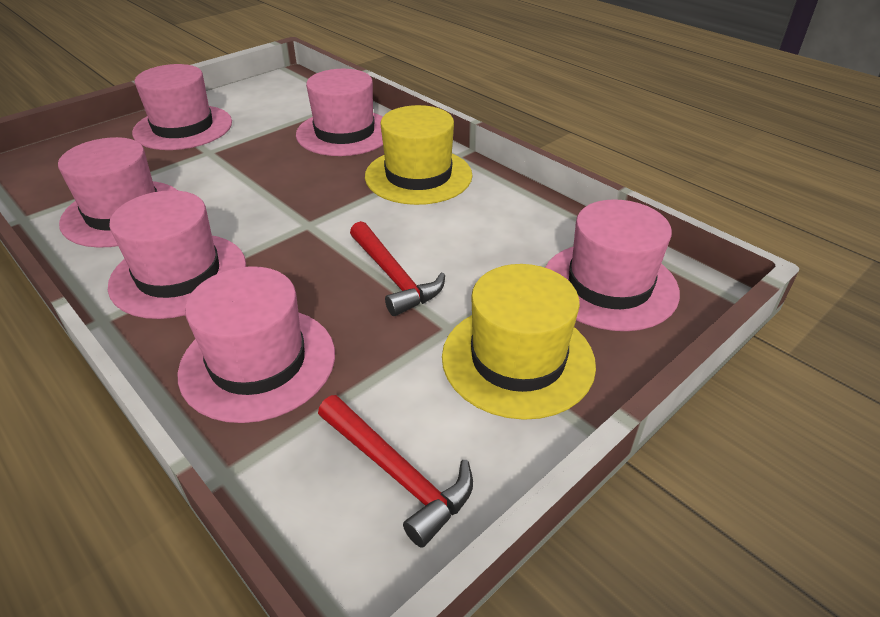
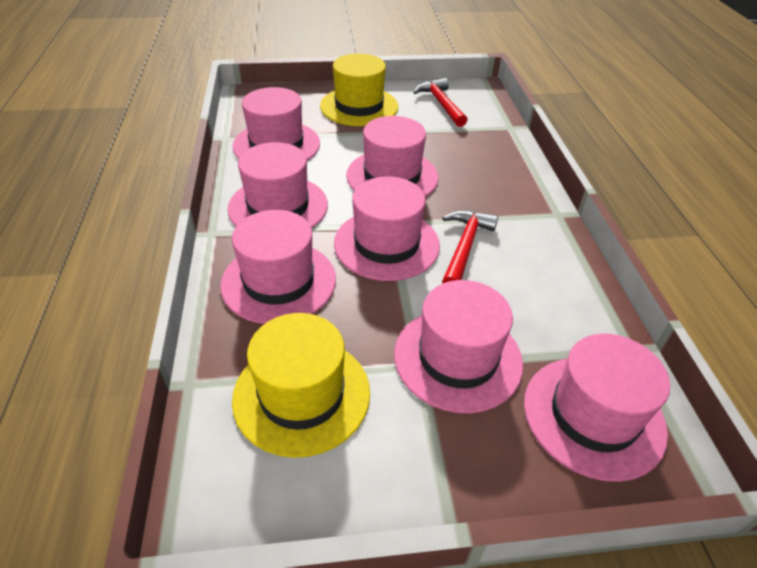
pink hat: 6 -> 7

